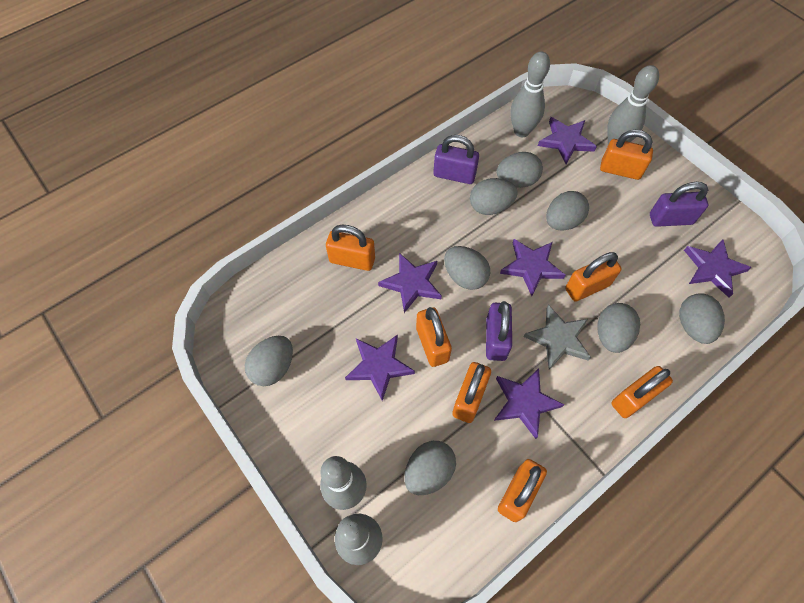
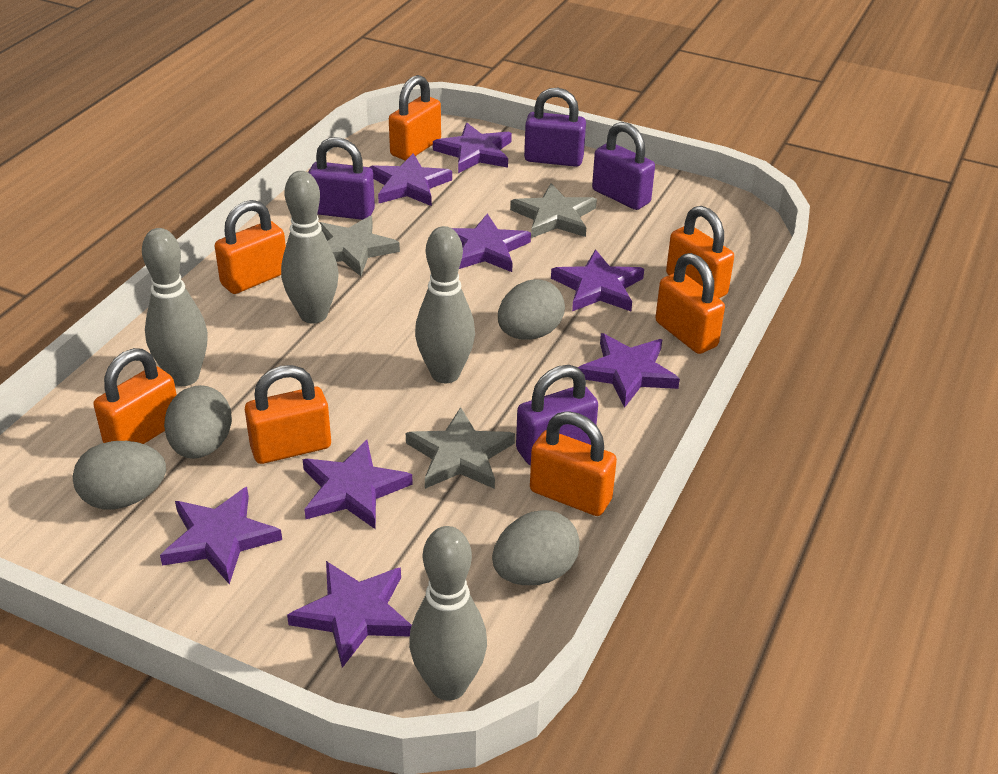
grey egg: 8 -> 4
grey star: 1 -> 3
purple padlock: 3 -> 4
purple star: 6 -> 8

